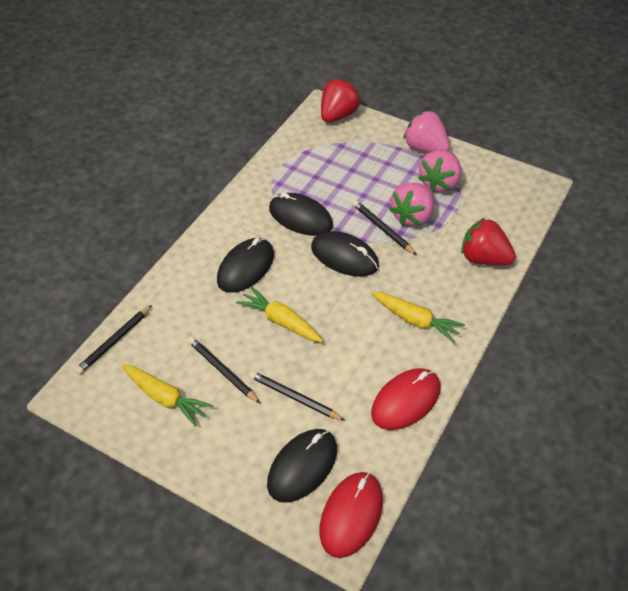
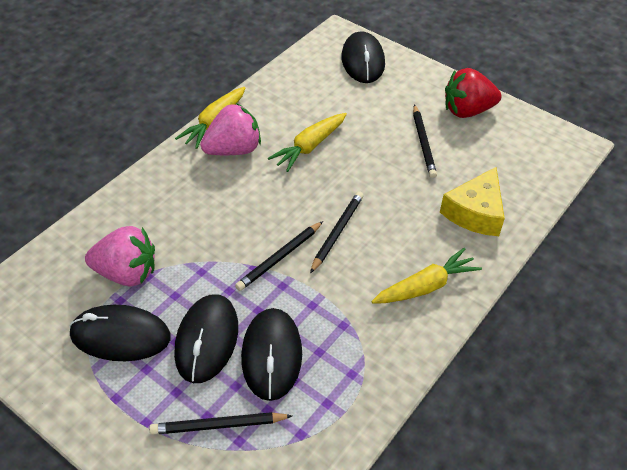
pink strawberry: 3 -> 2
red mouse: 2 -> 0
red strawberry: 2 -> 1
yellow cheese: 0 -> 1

